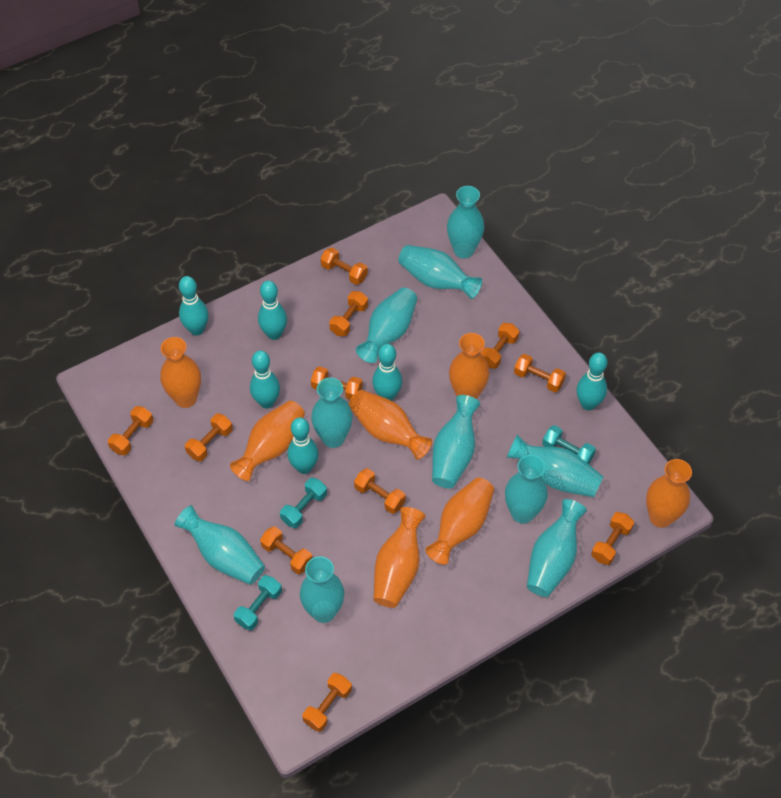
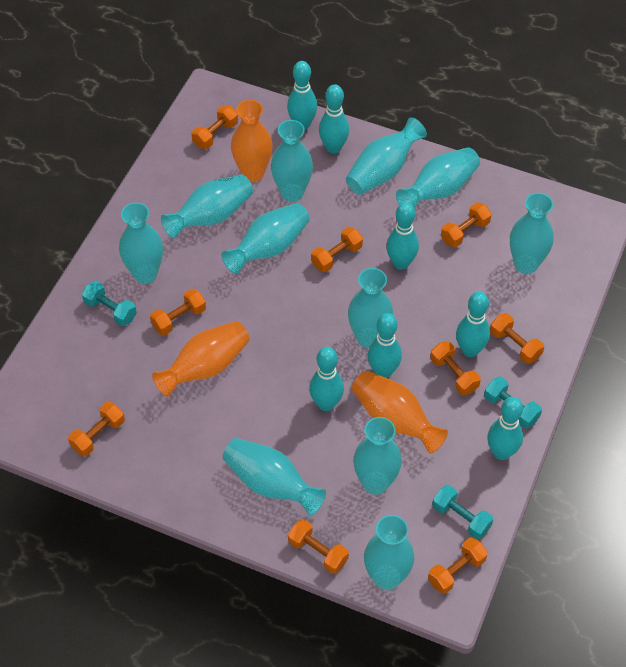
orange dumbbell: 11 -> 9
orange vase: 7 -> 3
turquoise bowling pin: 6 -> 7
turquoise vase: 10 -> 11

